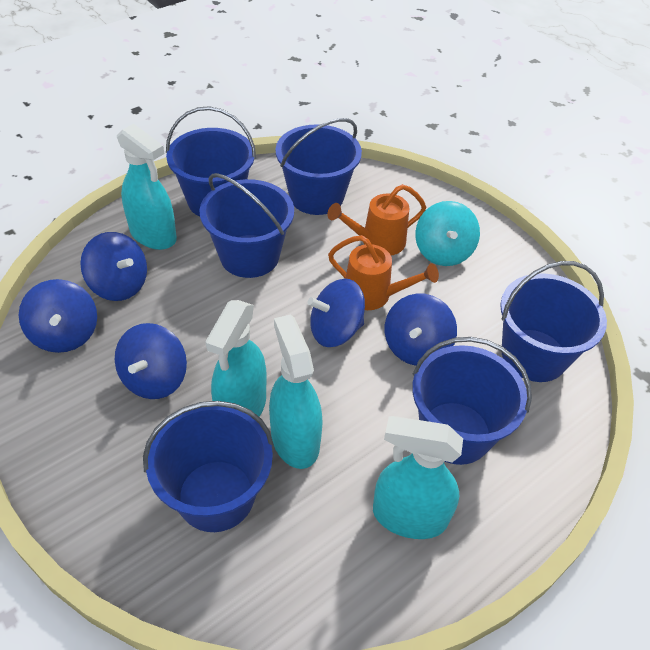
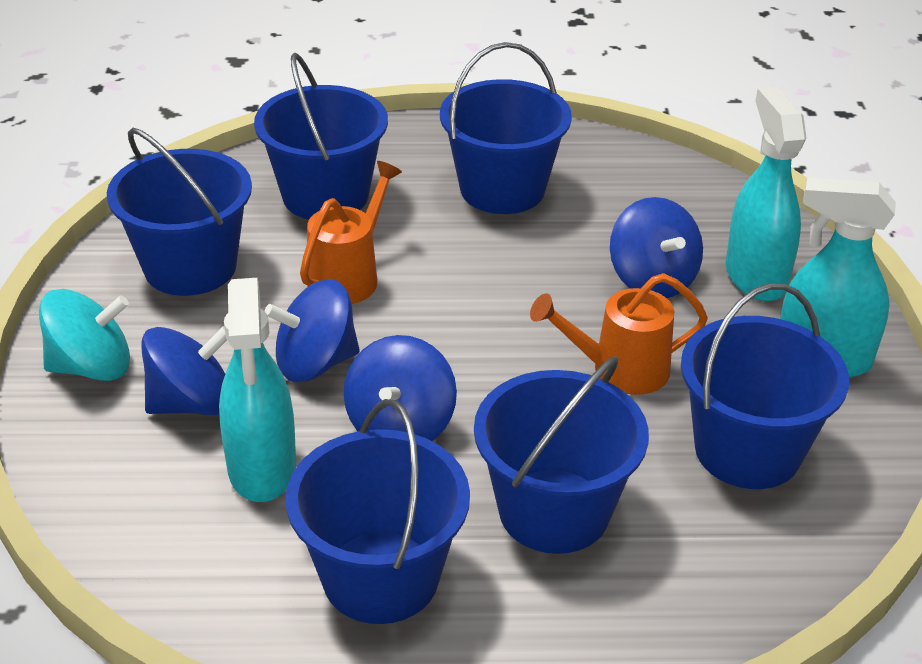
blue spinning top: 5 -> 4
turquoise spray bottle: 4 -> 3

